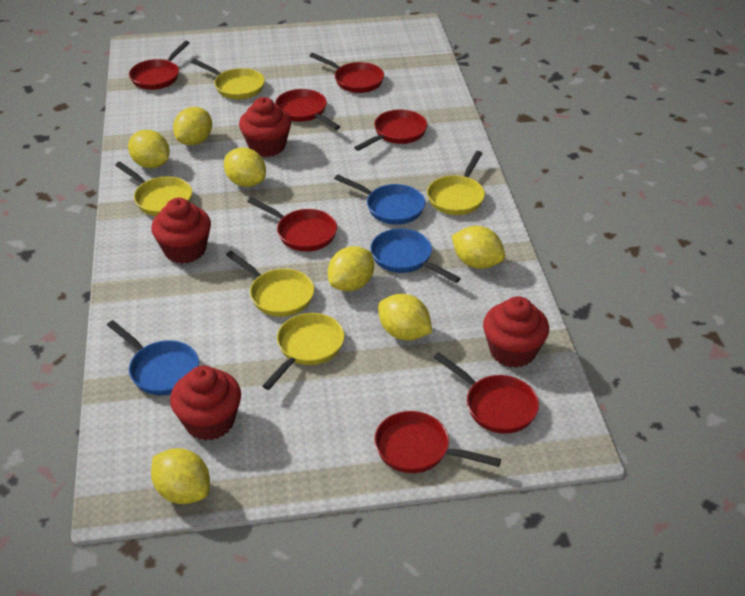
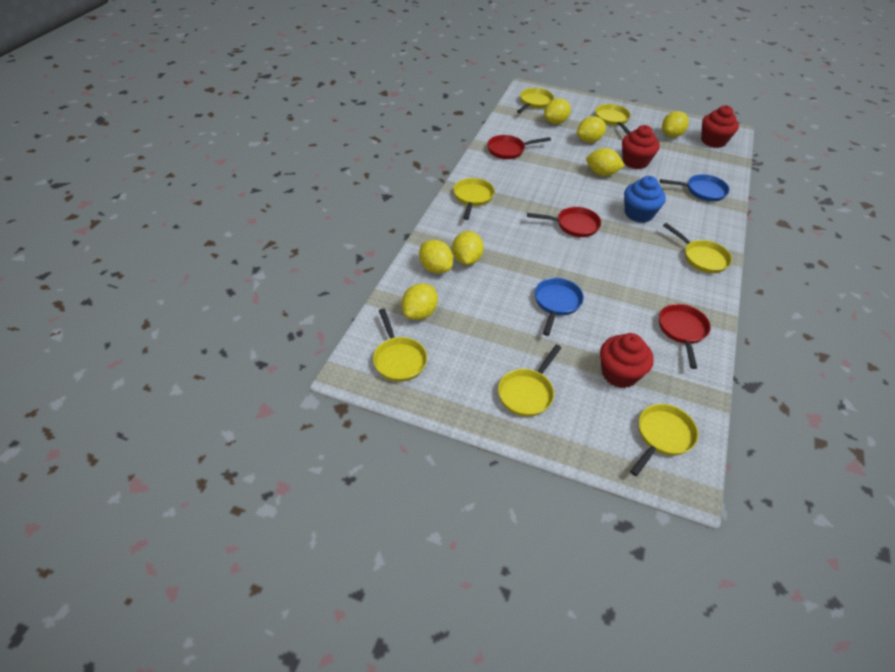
blue cupcake: 0 -> 1
blue pan: 3 -> 2
red cupcake: 4 -> 3
red pan: 7 -> 3
yellow pan: 5 -> 7

